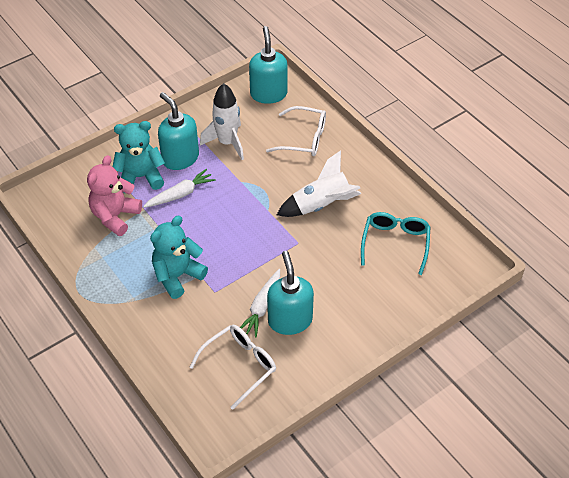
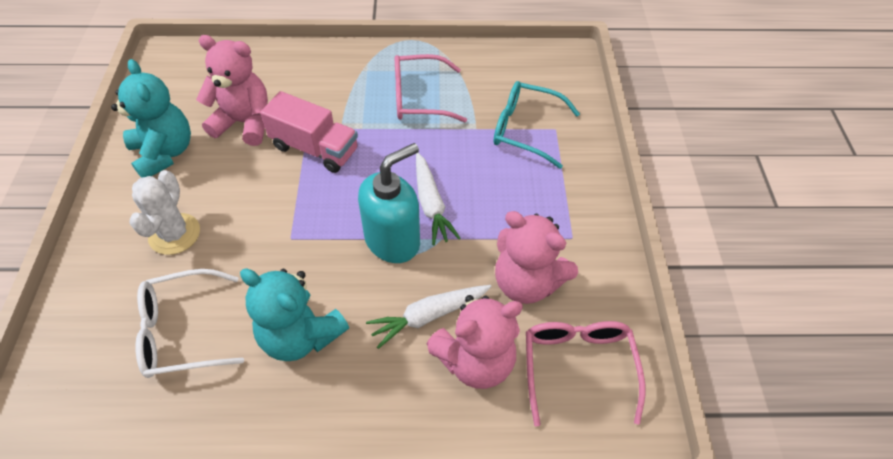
pink glasses: 0 -> 2
pink teddy bear: 1 -> 3
pink truck: 0 -> 1
turquoise soap dispenser: 3 -> 1
white cactus: 0 -> 1
white glasses: 2 -> 1
white rocket: 2 -> 0

